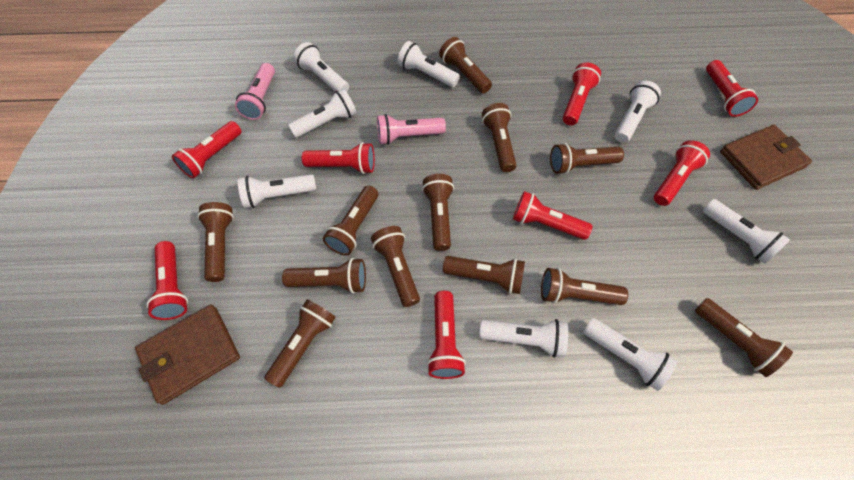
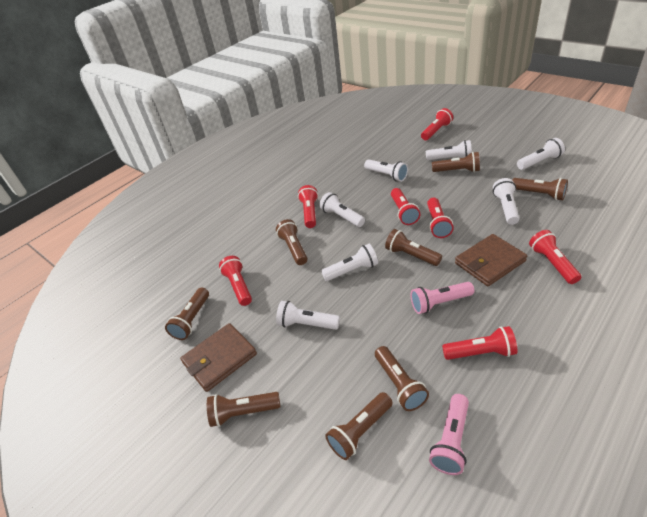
brown flashlight: 12 -> 8
red flashlight: 8 -> 7
white flashlight: 8 -> 7

